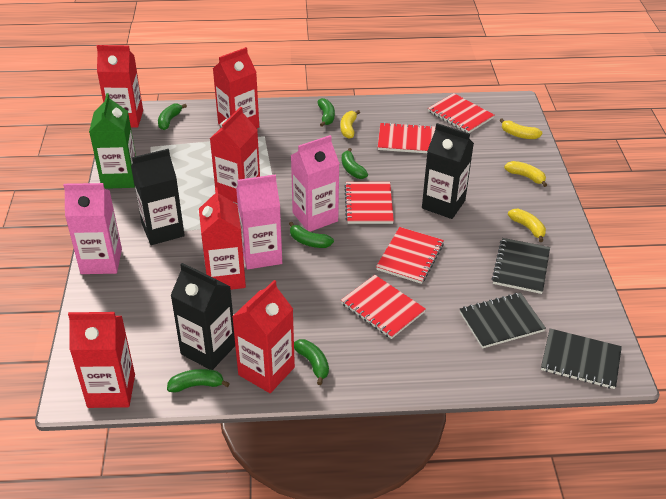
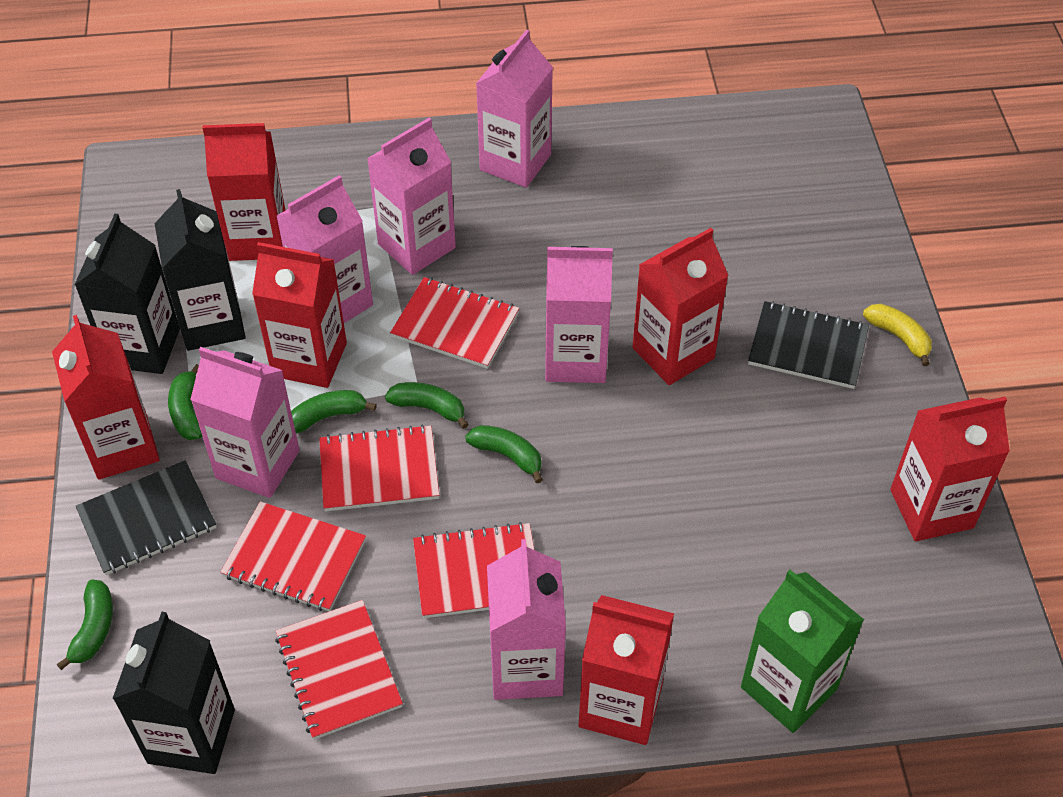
black notebook: 3 -> 2
green banana: 6 -> 5
pink carton: 3 -> 6
yellow banana: 4 -> 1

